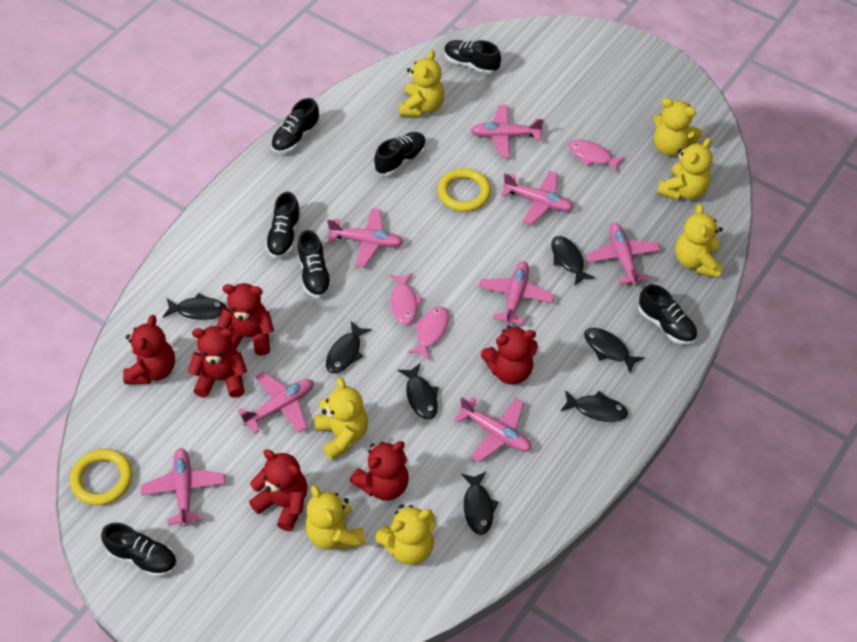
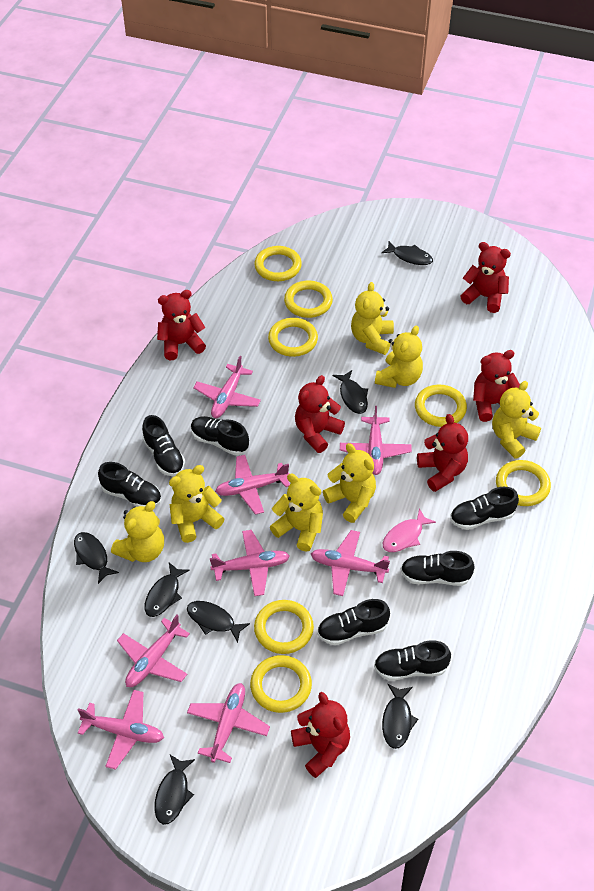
pink fish: 3 -> 1
yellow ring: 2 -> 7

